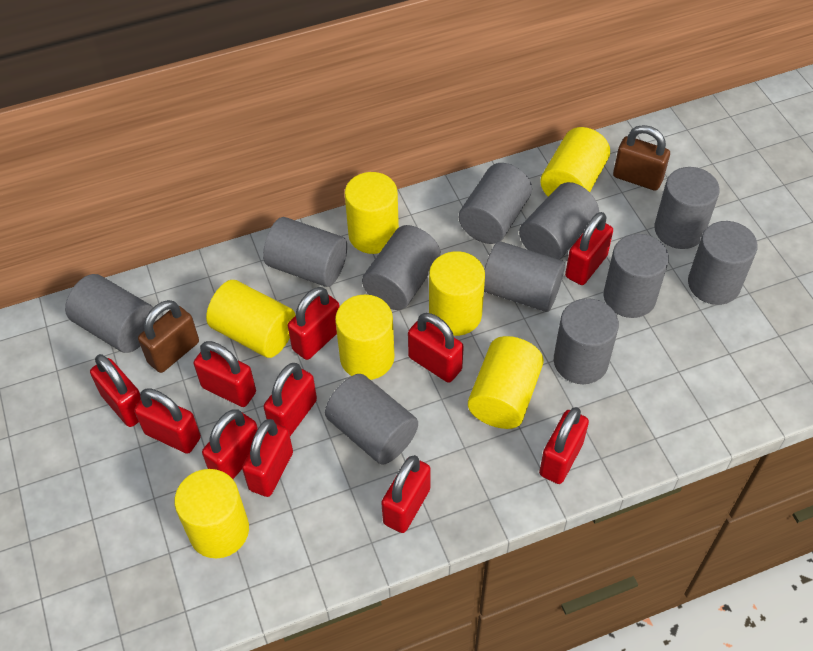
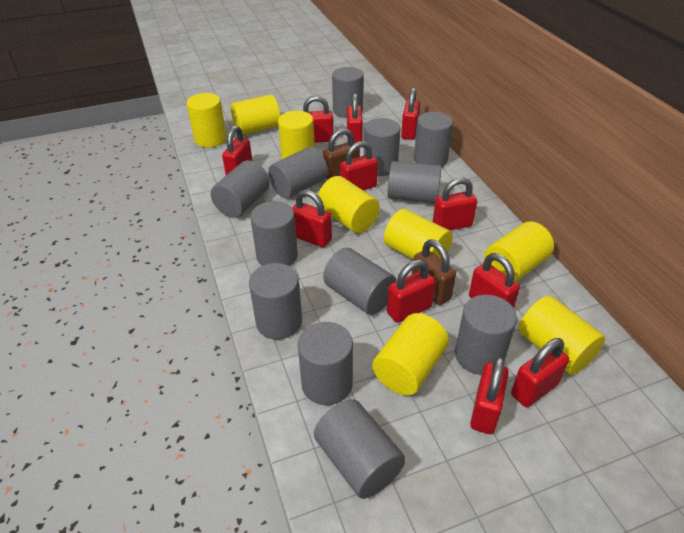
grey cylinder: 11 -> 12
yellow cylinder: 7 -> 8

